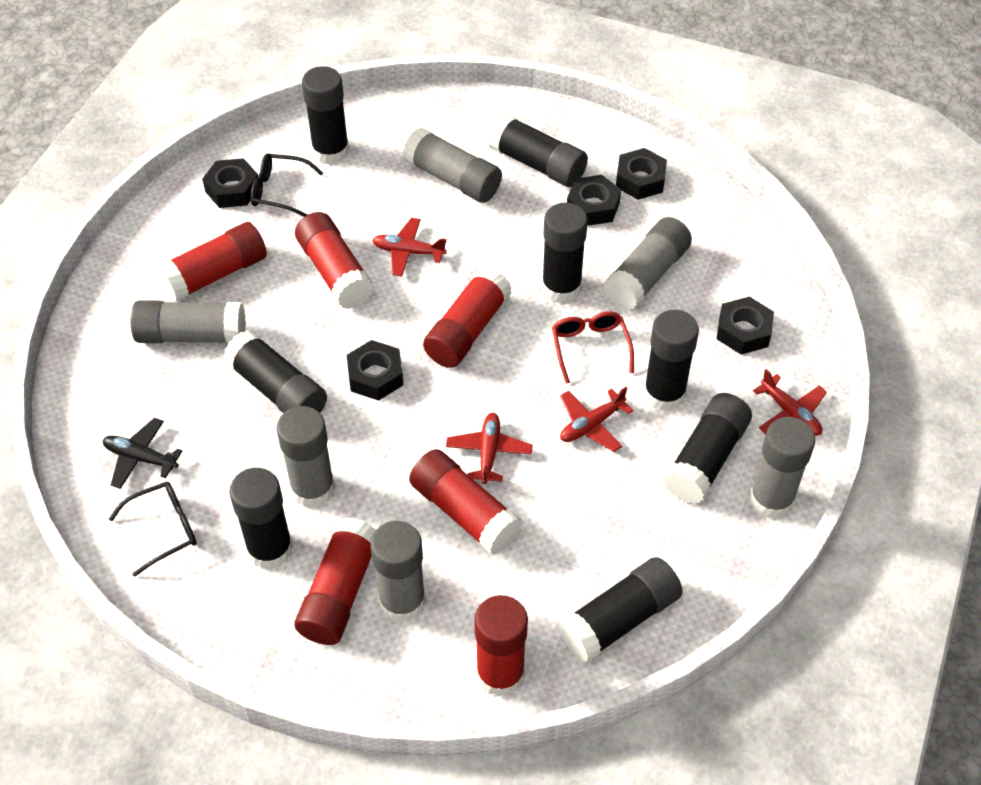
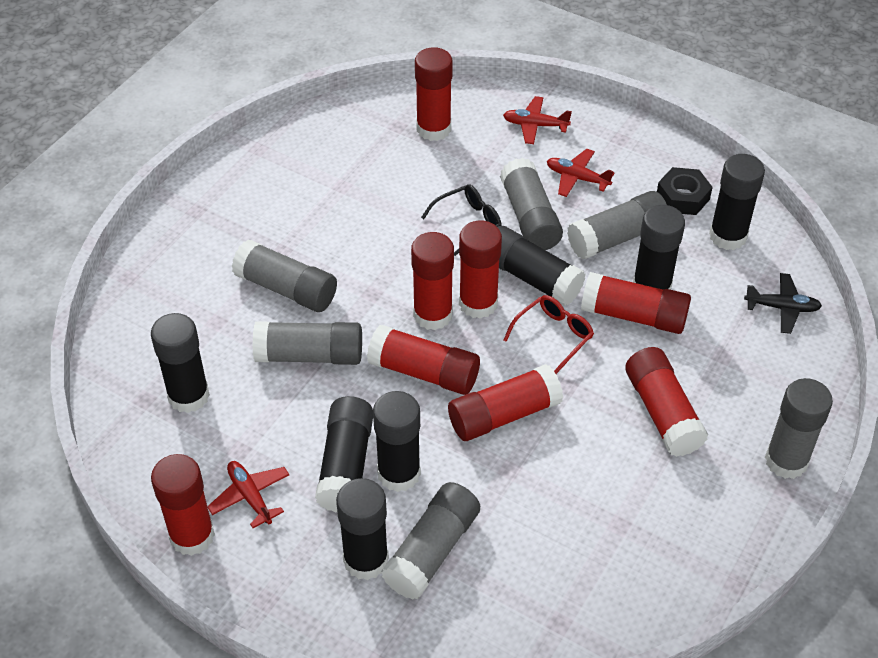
black glasses: 2 -> 1
black glue stick: 8 -> 7
black nut: 5 -> 1
red glue stick: 6 -> 8
red plane: 4 -> 3

